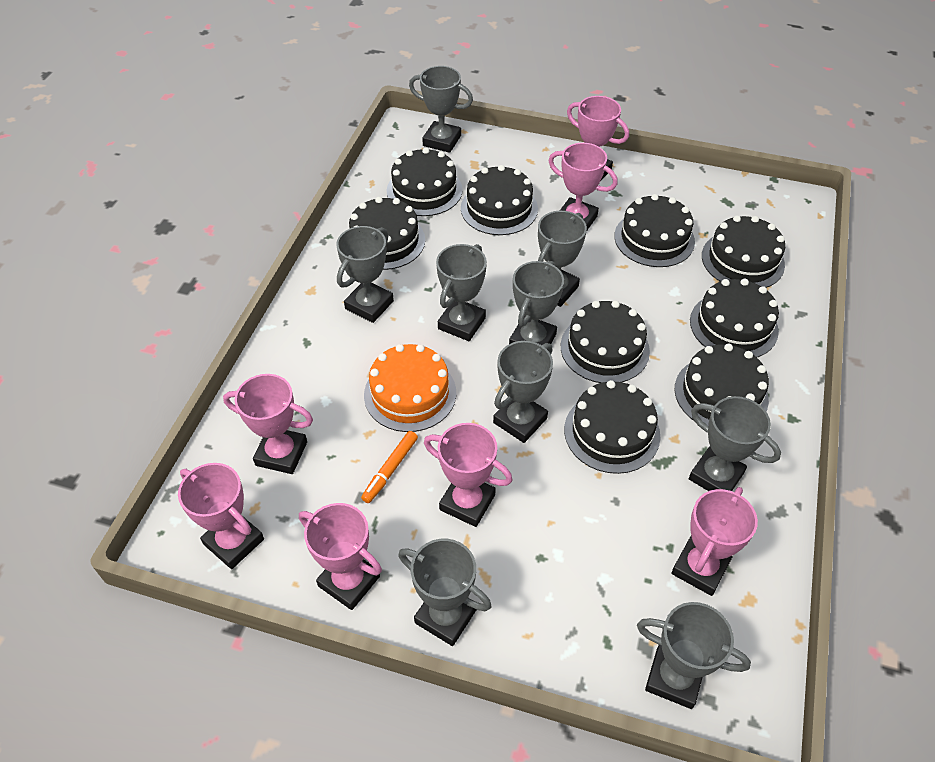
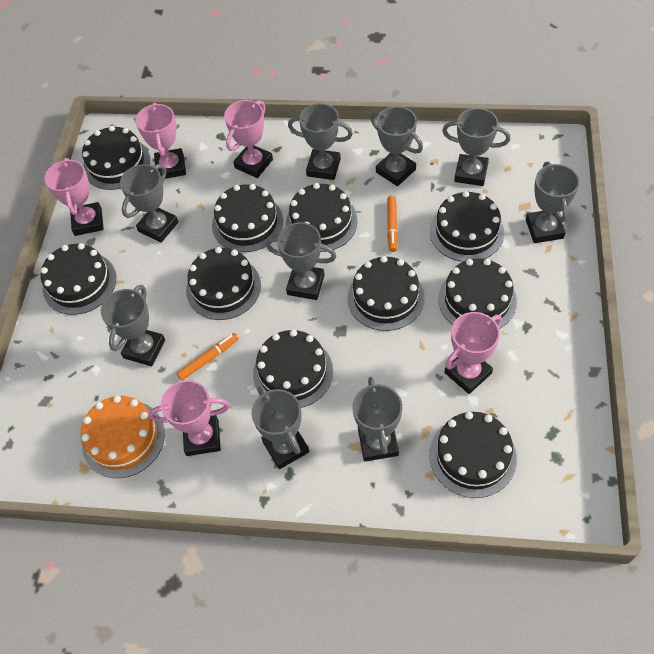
black cake: 9 -> 10
orange marker: 1 -> 2
pink trophy: 7 -> 5

